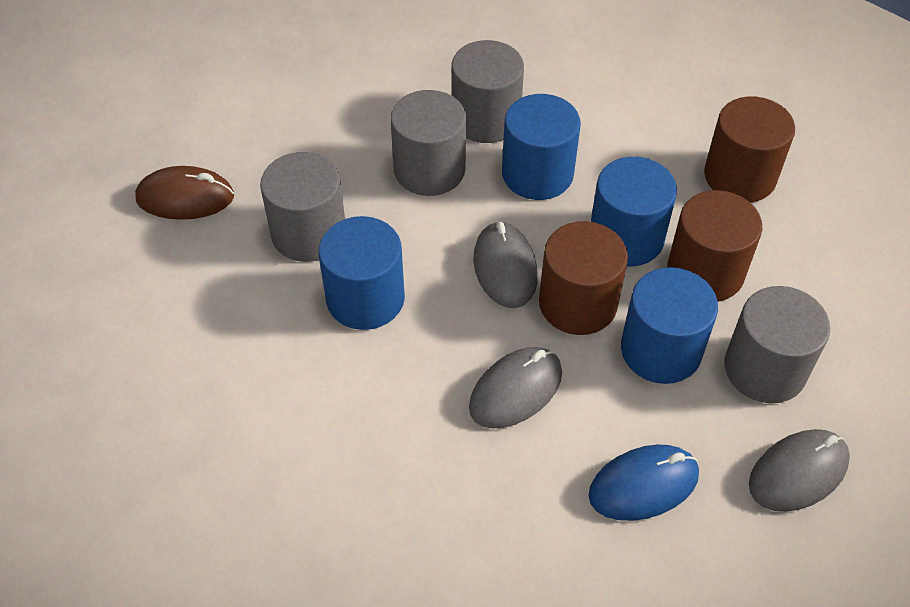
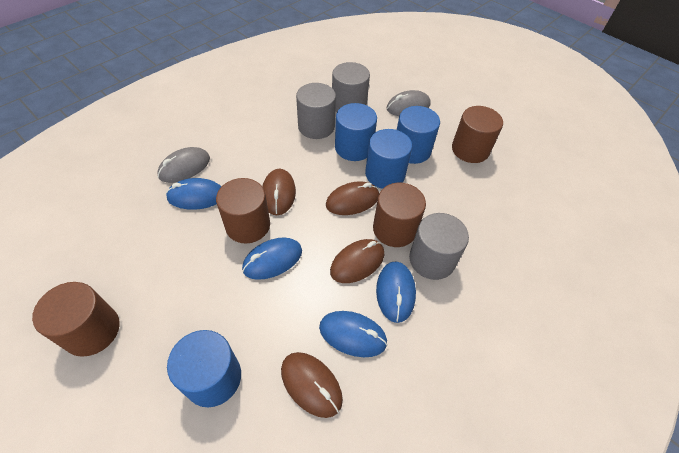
blue mouse: 1 -> 4
brown cylinder: 3 -> 4
brown mouse: 1 -> 4
grey cylinder: 4 -> 3
grey mouse: 3 -> 2

